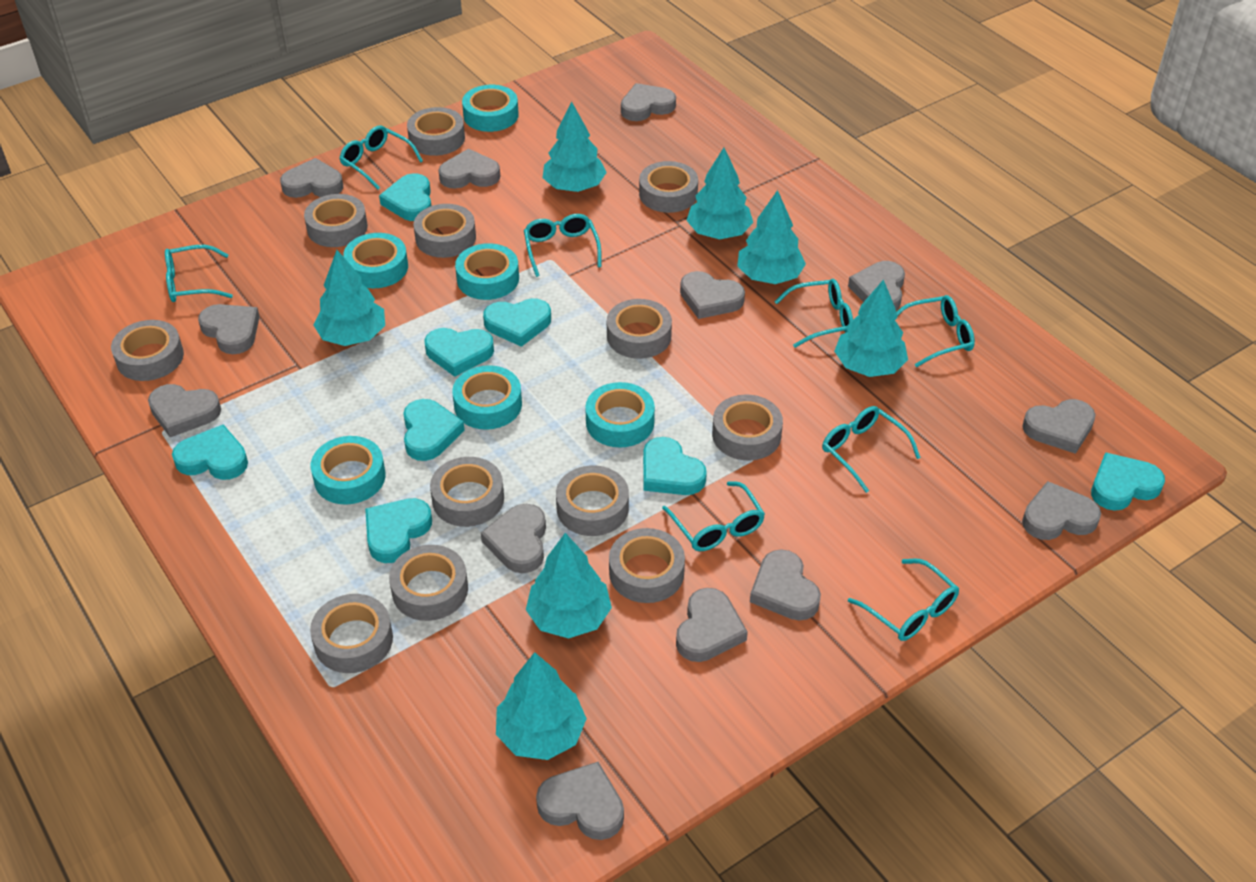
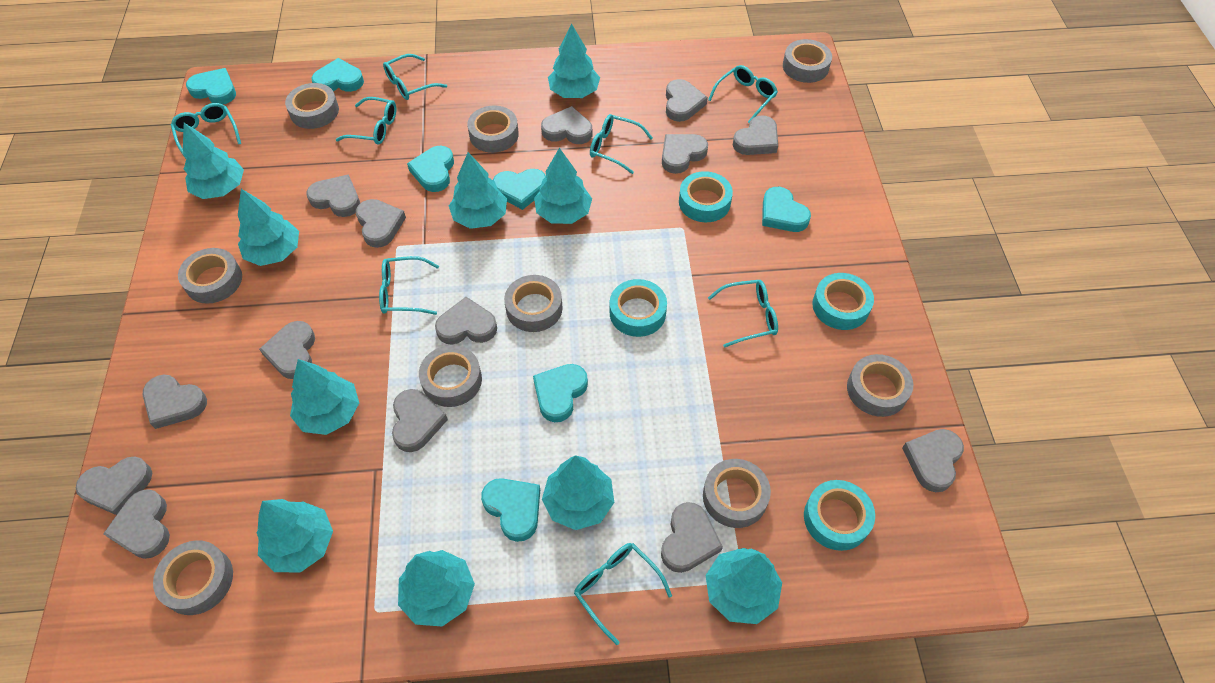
grey heart: 13 -> 14
grey tape: 12 -> 9
turquoise heart: 8 -> 7
turquoise tape: 6 -> 4
turquoise tree: 7 -> 10

